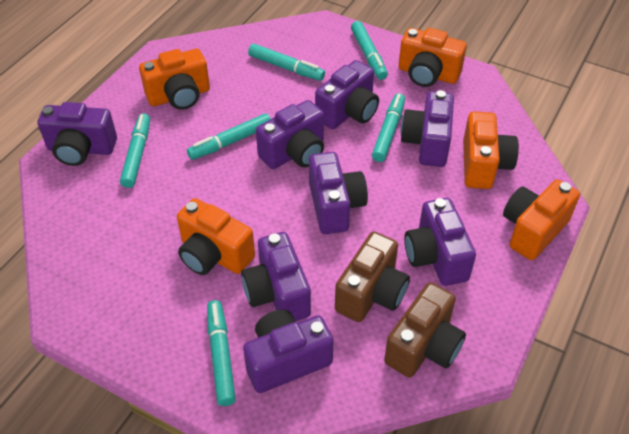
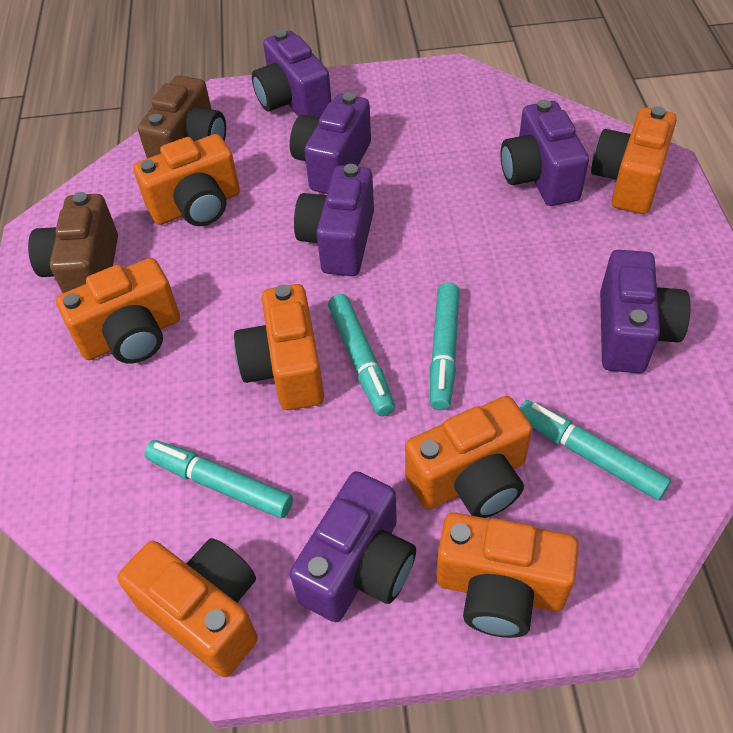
orange camera: 5 -> 7
purple camera: 8 -> 6
turquoise marker: 6 -> 4

